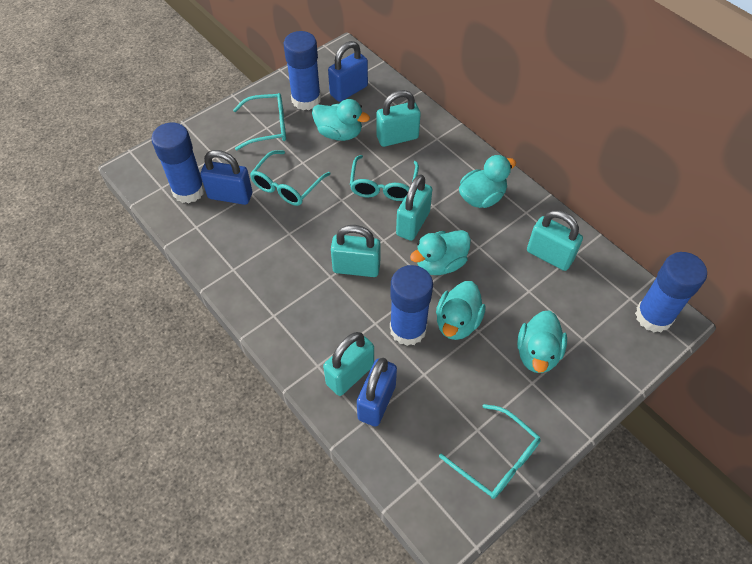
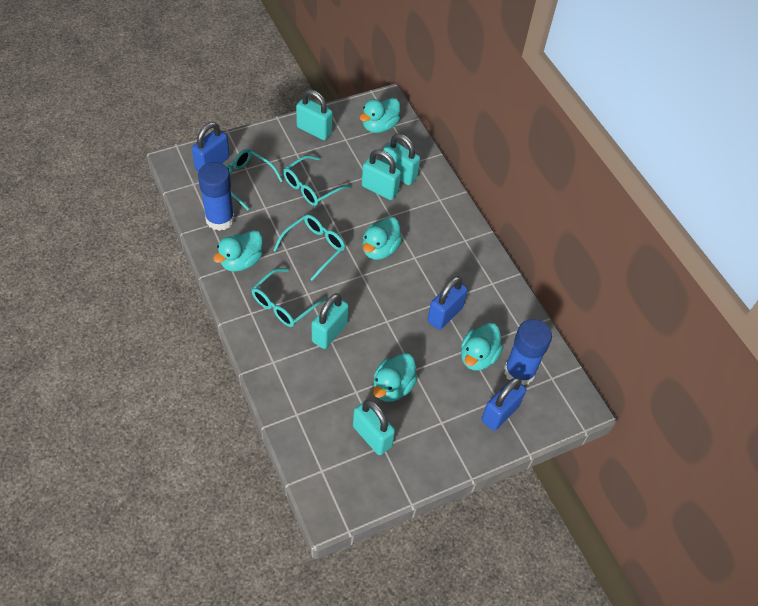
blue glue stick: 4 -> 2

